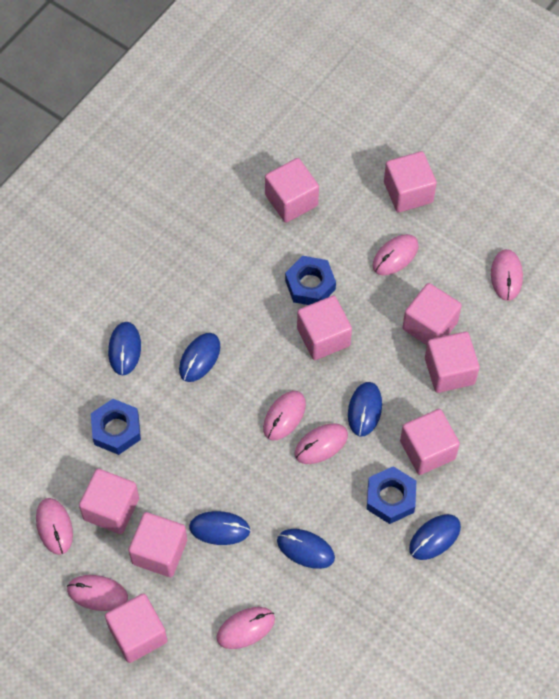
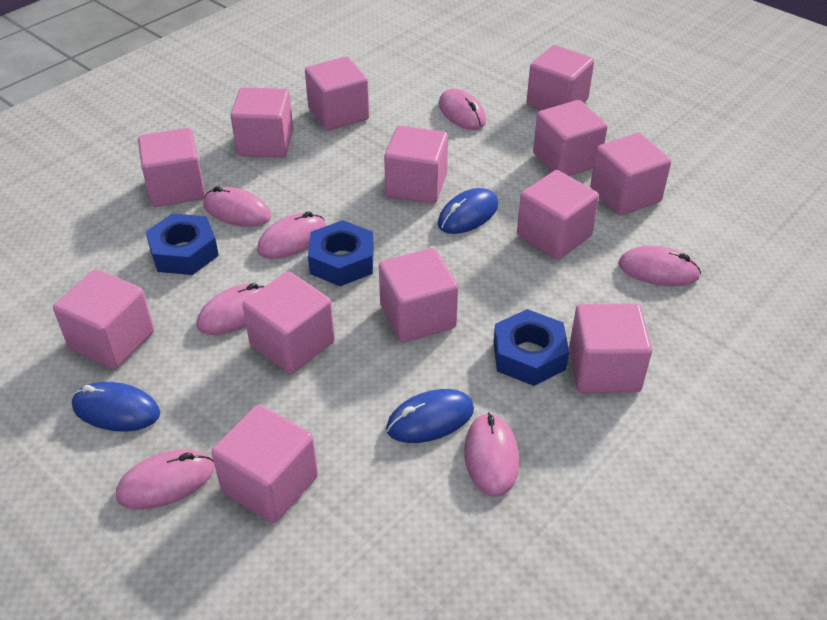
blue mouse: 6 -> 3
pink cube: 9 -> 13

